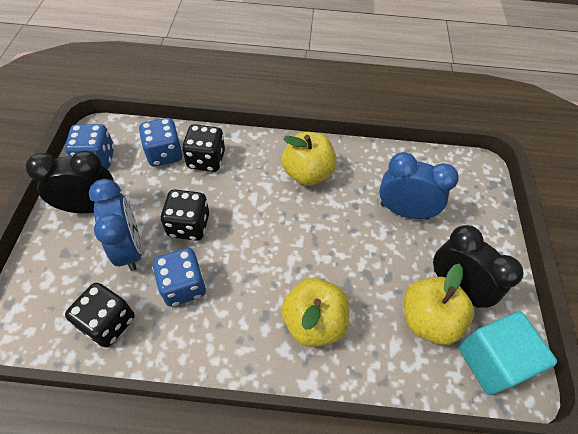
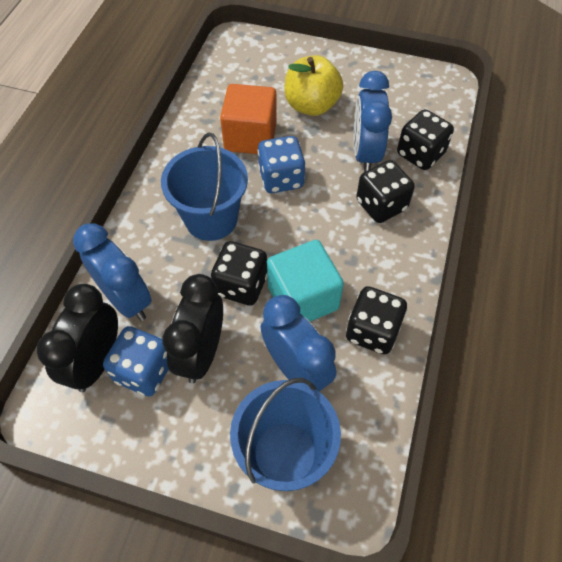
black dice: 3 -> 4
blue bucket: 0 -> 2
blue clock: 2 -> 3
blue dice: 3 -> 2
orange cube: 0 -> 1
yellow apple: 3 -> 1

